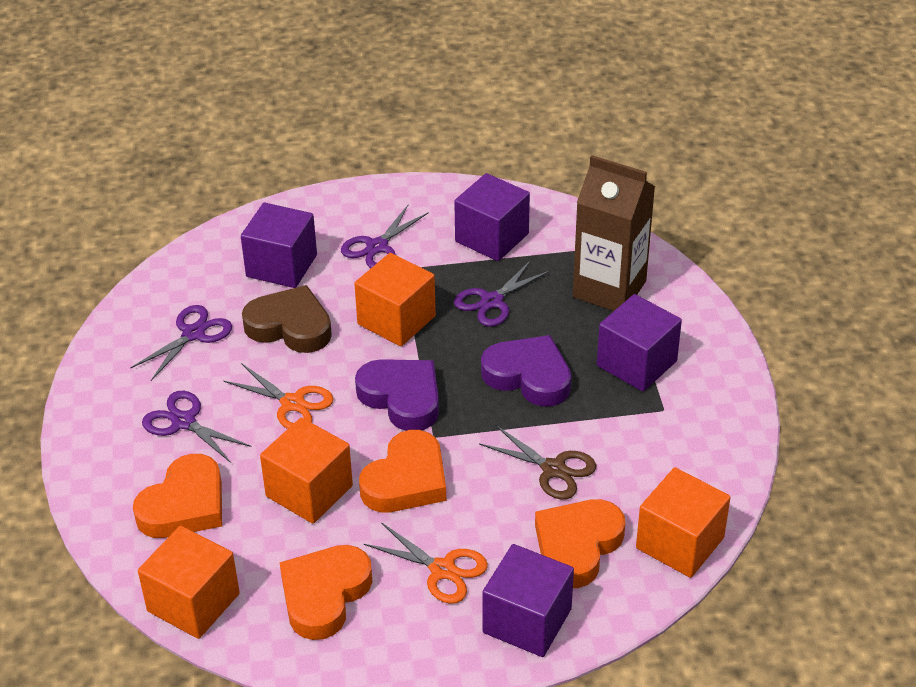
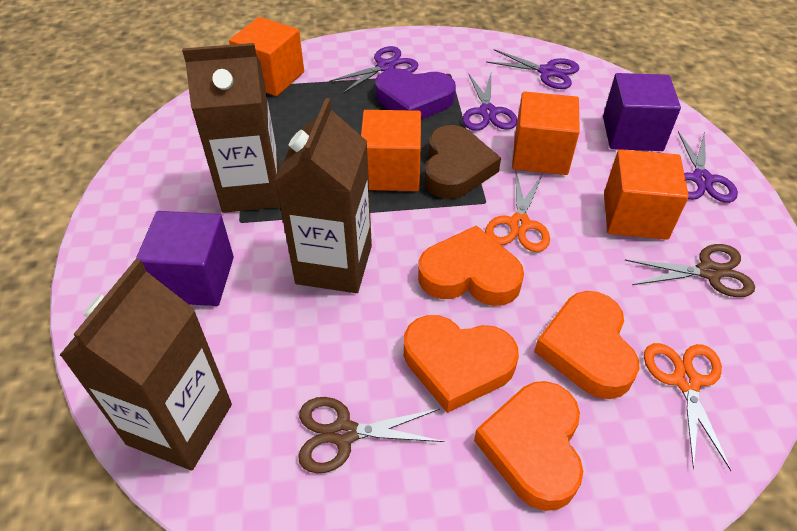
brown carton: 1 -> 3
brown scissors: 1 -> 2
purple cube: 4 -> 2
purple heart: 2 -> 1

